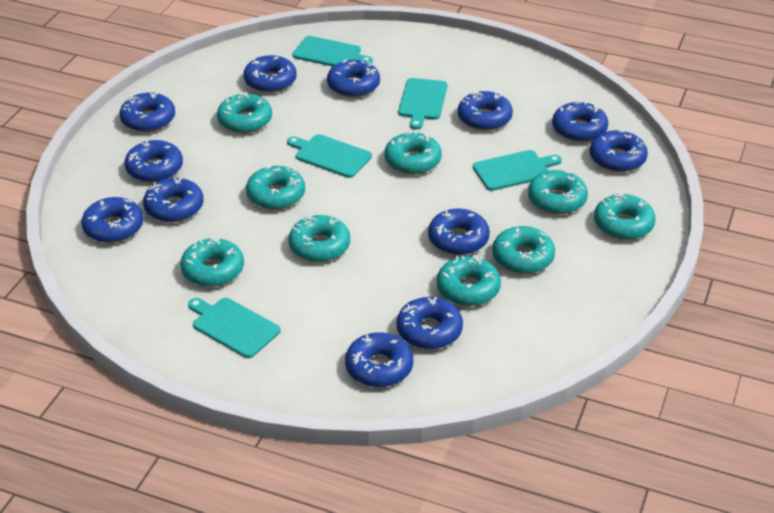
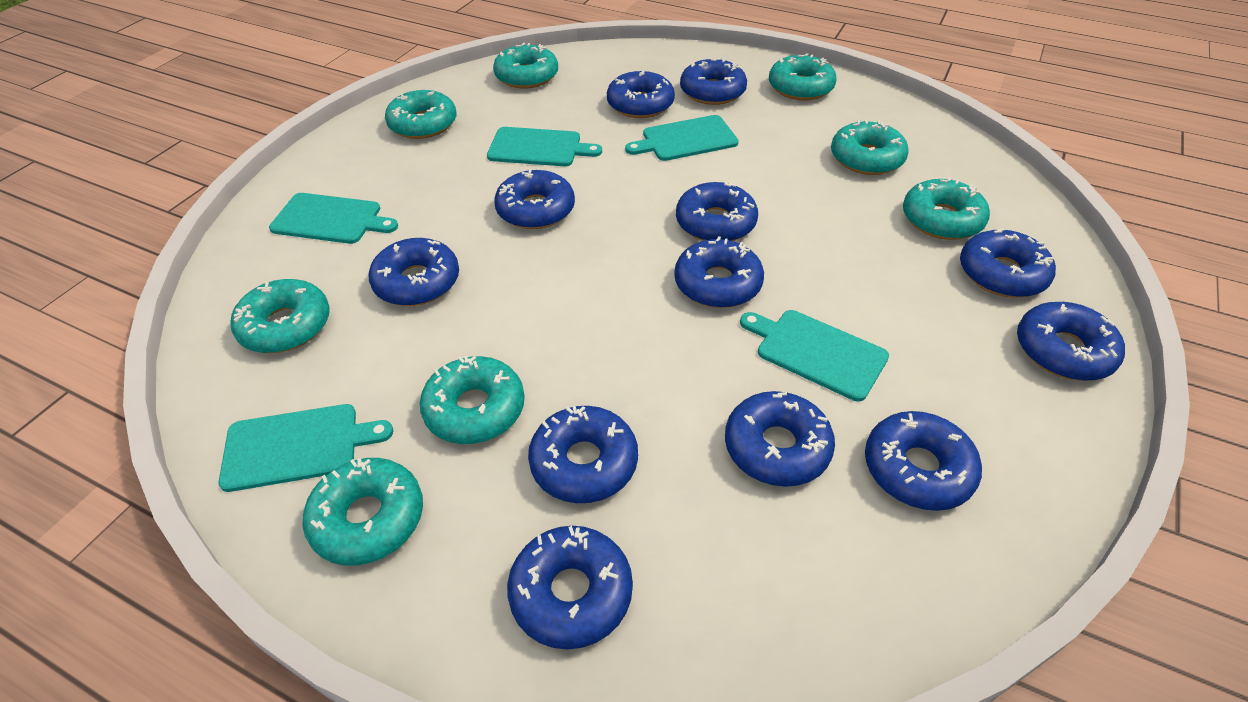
turquoise donut: 9 -> 8

